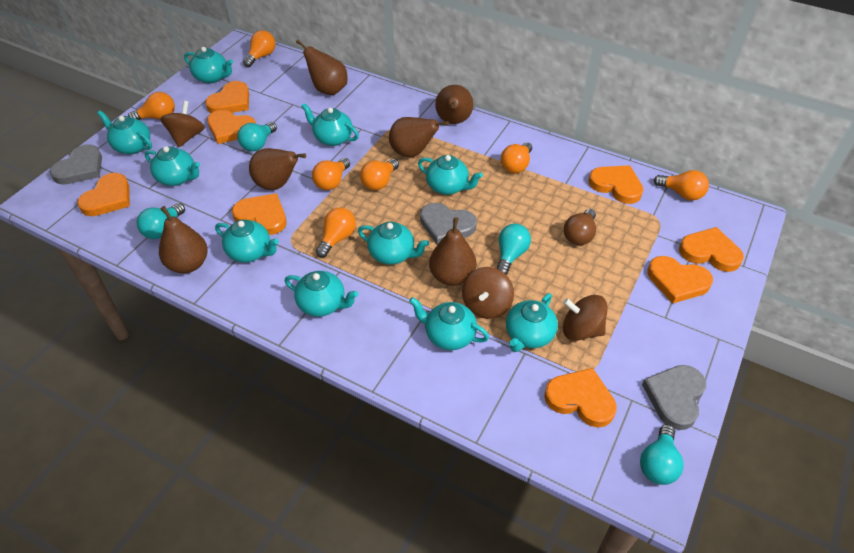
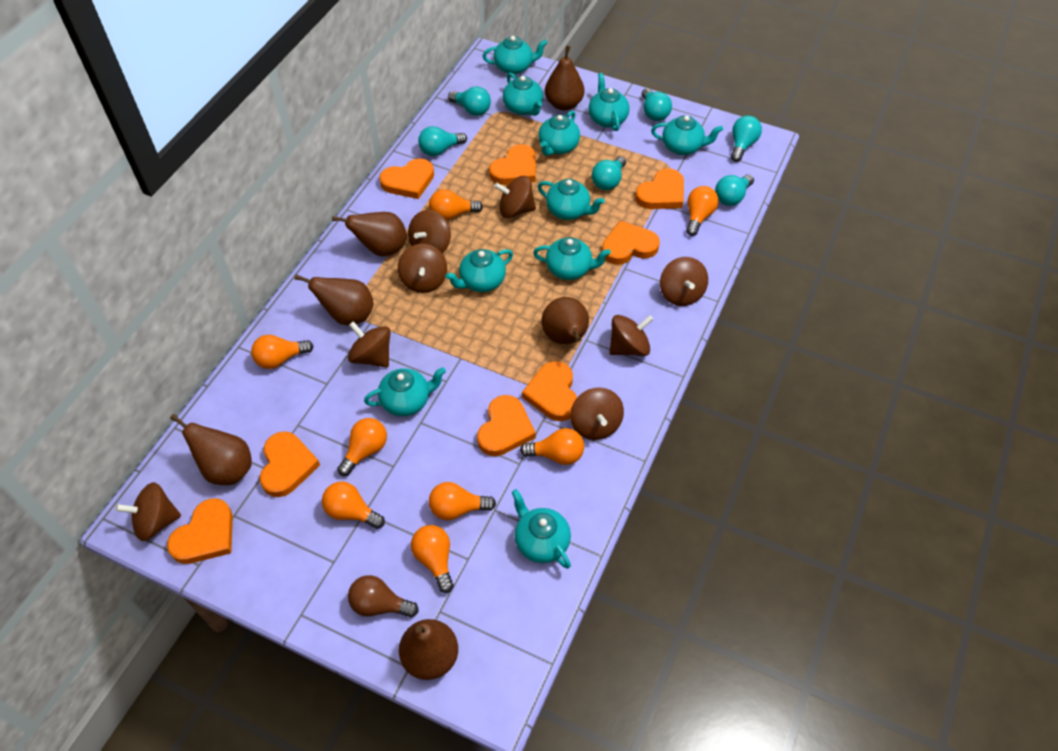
brown spinning top: 3 -> 8
grey heart: 3 -> 0
orange light bulb: 7 -> 8
turquoise light bulb: 4 -> 6

